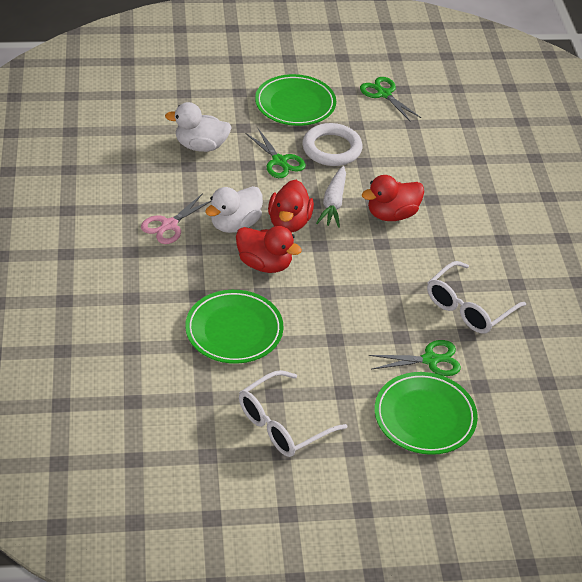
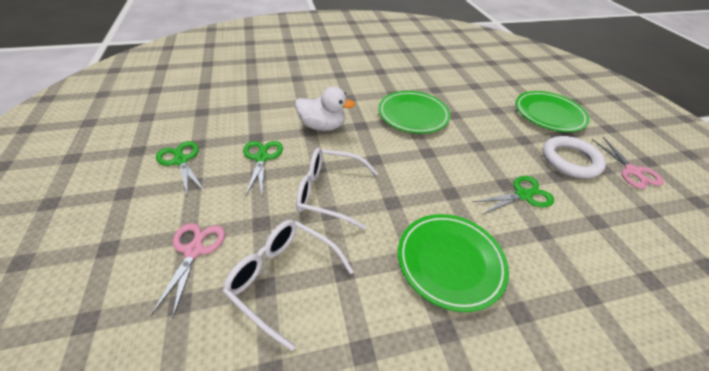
pink scissors: 1 -> 2
red duck: 3 -> 0
white carrot: 1 -> 0
white duck: 2 -> 1

